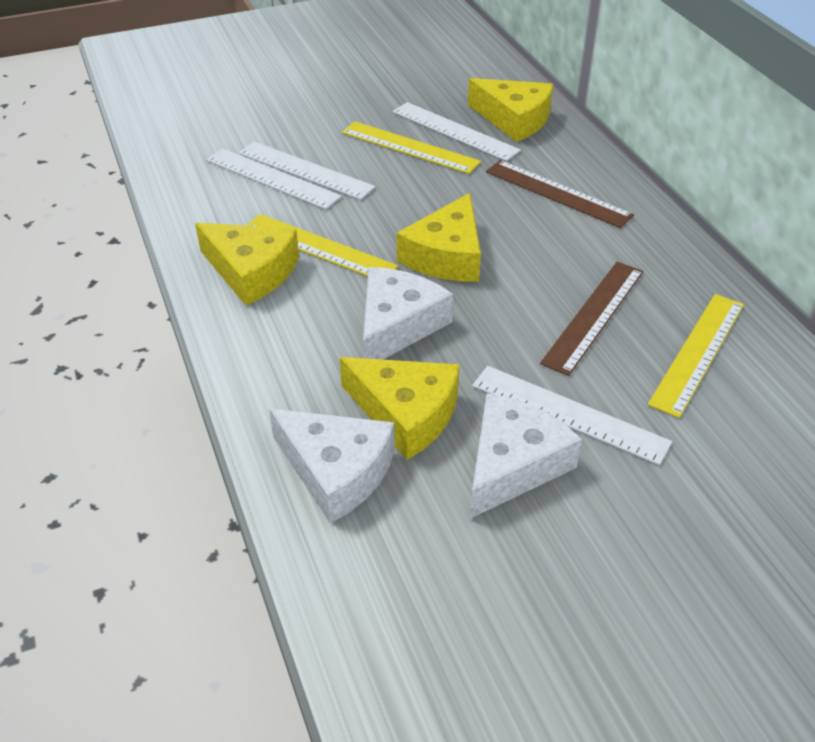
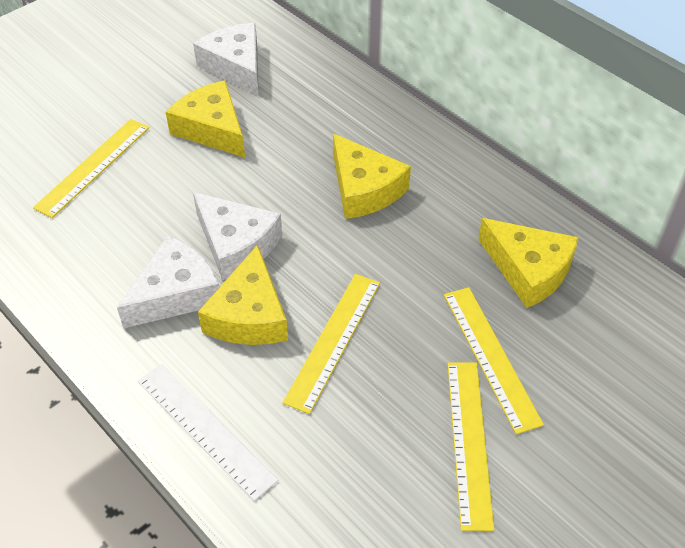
brown ruler: 2 -> 0
white ruler: 4 -> 1
yellow ruler: 3 -> 4

